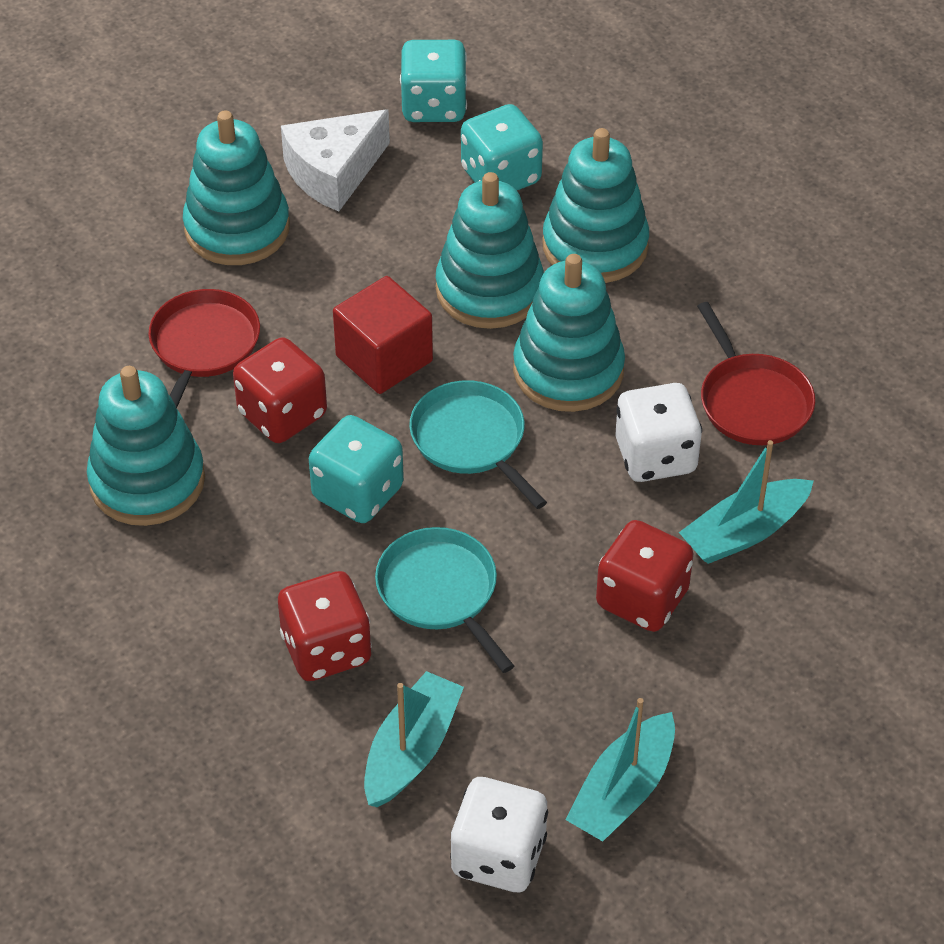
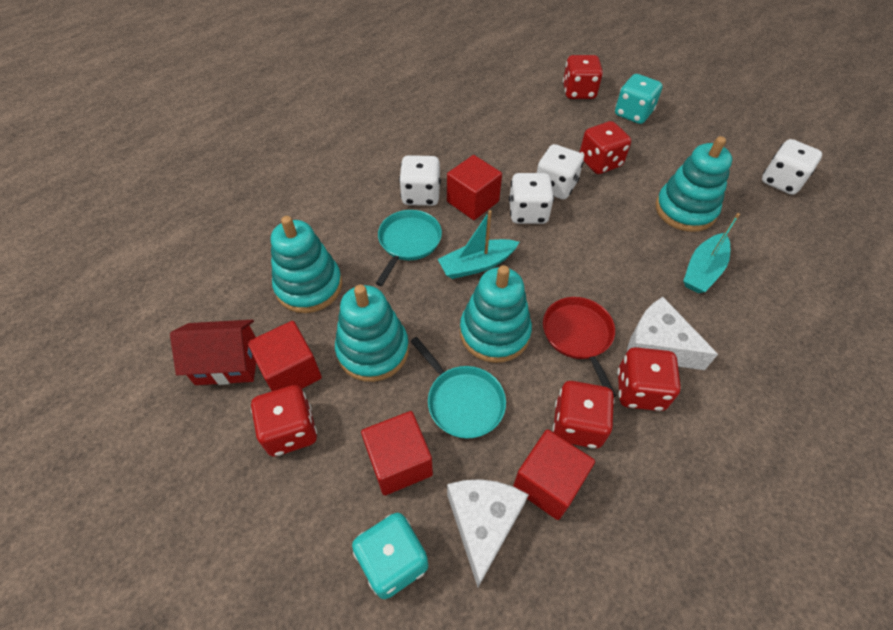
red cube: 1 -> 4
red dice: 3 -> 5
red house: 0 -> 1
red pan: 2 -> 1
turquoise boat: 3 -> 2
turquoise dice: 3 -> 2
turquoise stacking toy: 5 -> 4
white cheese: 1 -> 2
white dice: 2 -> 4

